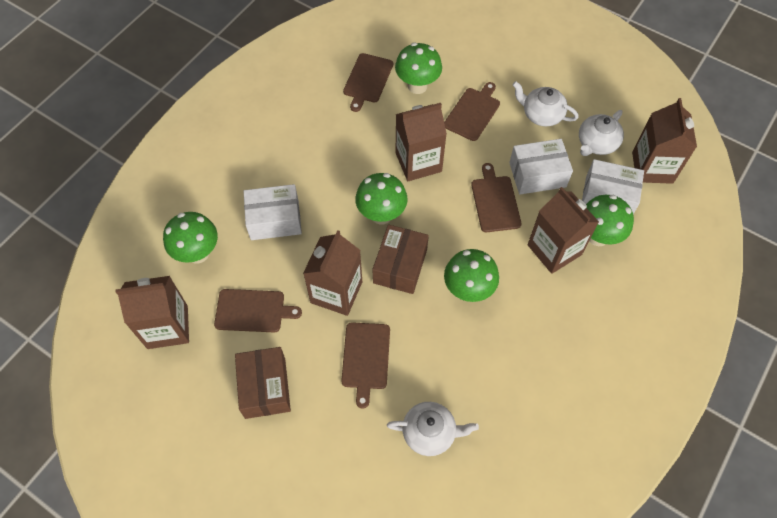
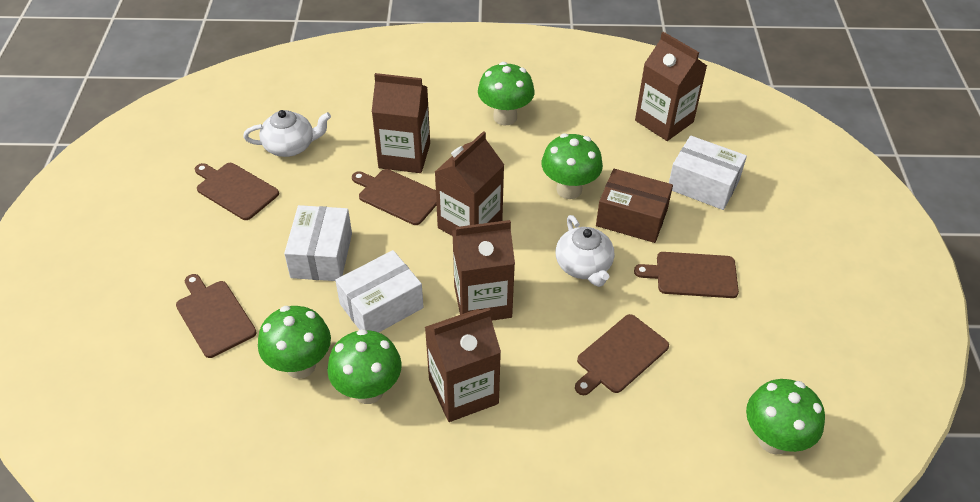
brown box: 2 -> 1
white teapot: 3 -> 2

